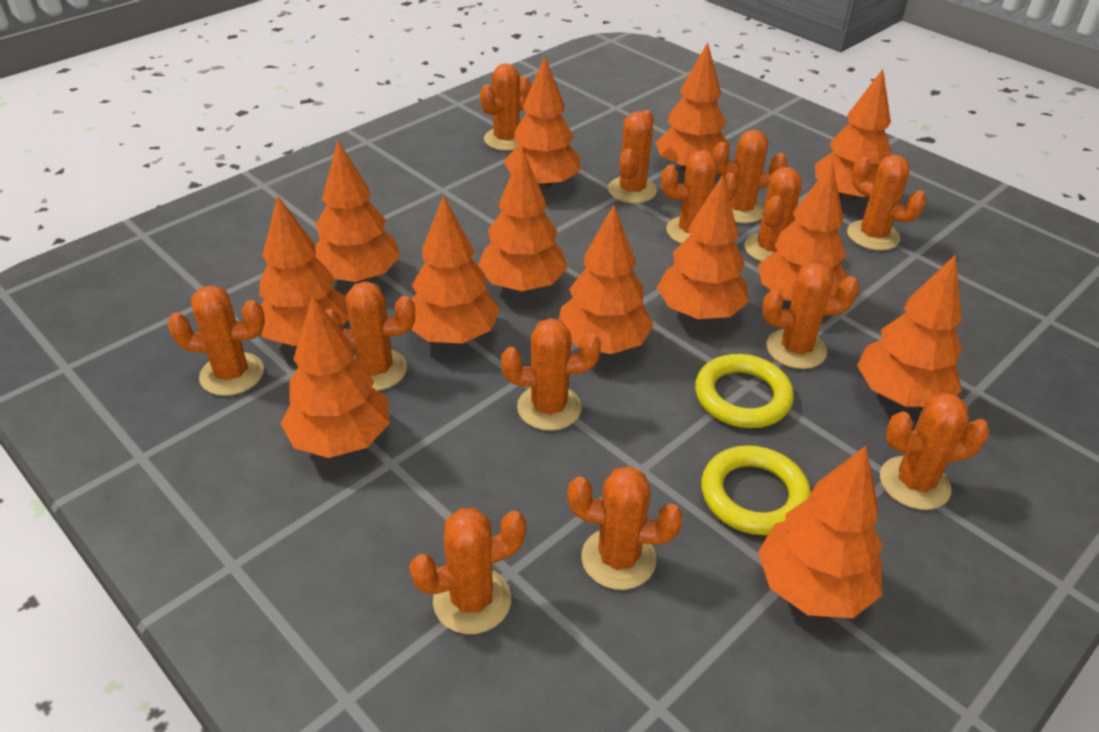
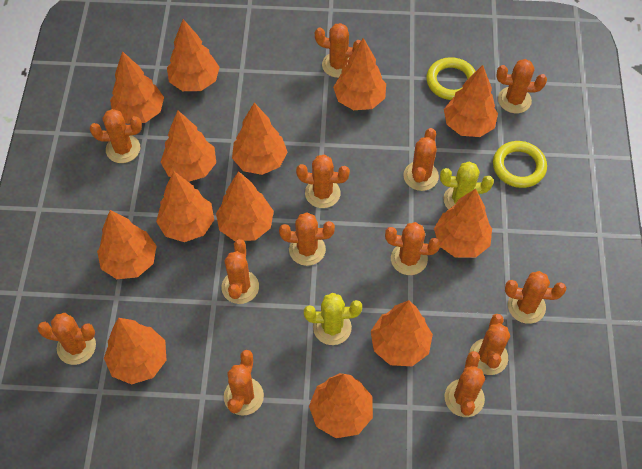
yellow cactus: 0 -> 2

